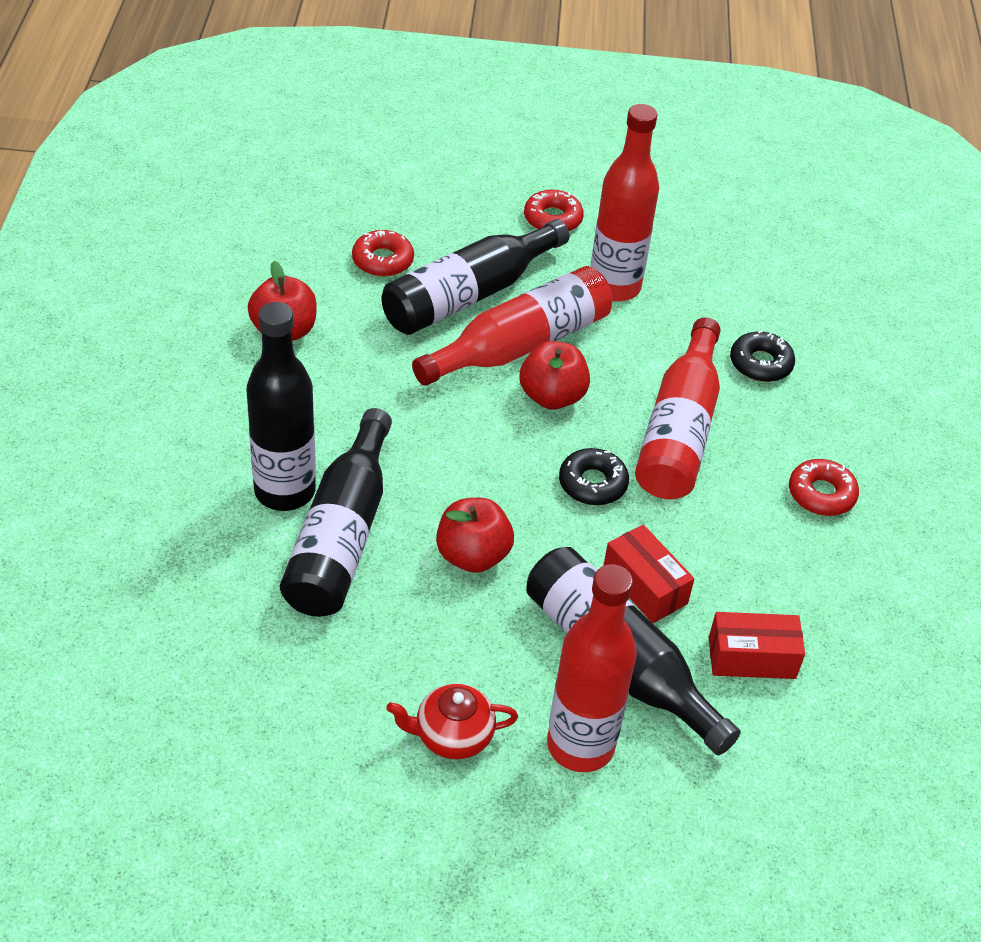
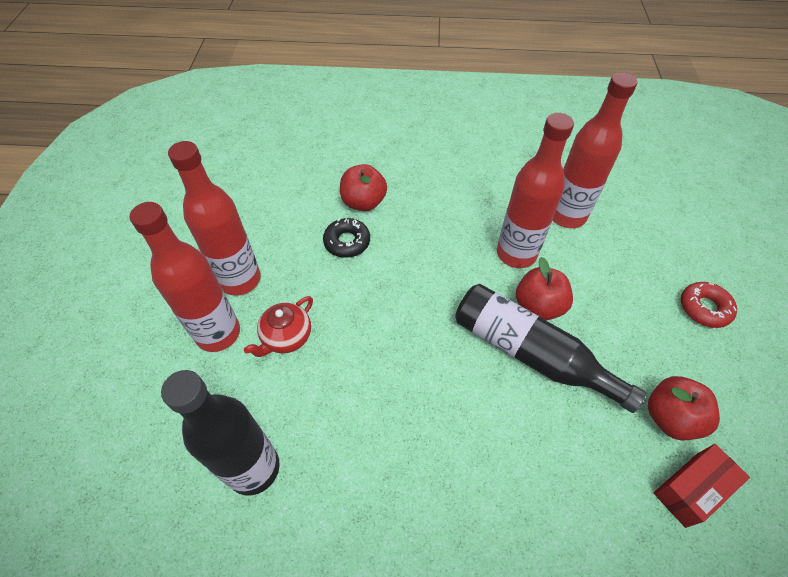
black bottle: 4 -> 2
black donut: 2 -> 1
red box: 2 -> 1
red donut: 3 -> 1

